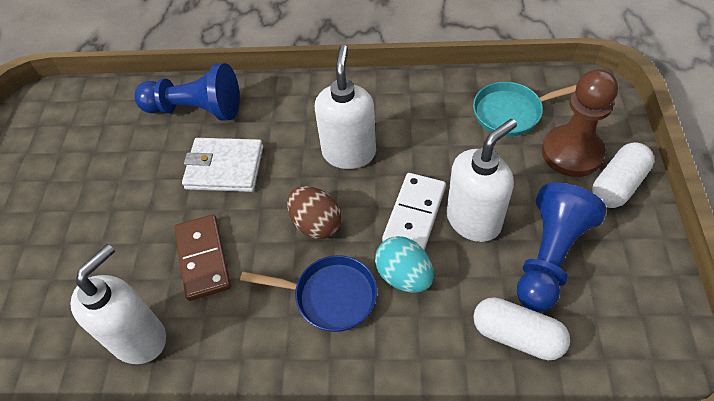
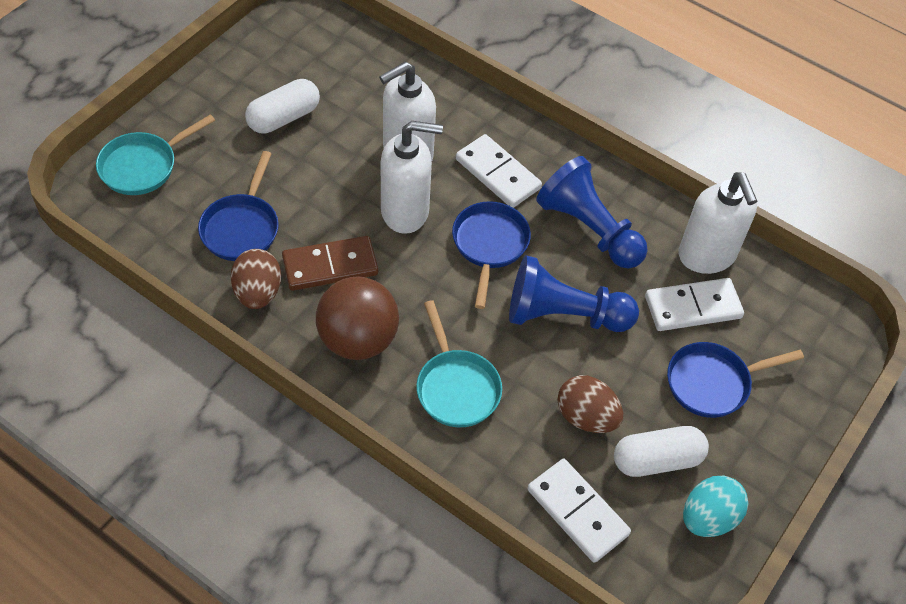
blue pan: 1 -> 3
brown ball: 0 -> 1
brown egg: 1 -> 2
brown pawn: 1 -> 0
turquoise pan: 1 -> 2
white domino: 1 -> 3
white wallet: 1 -> 0

